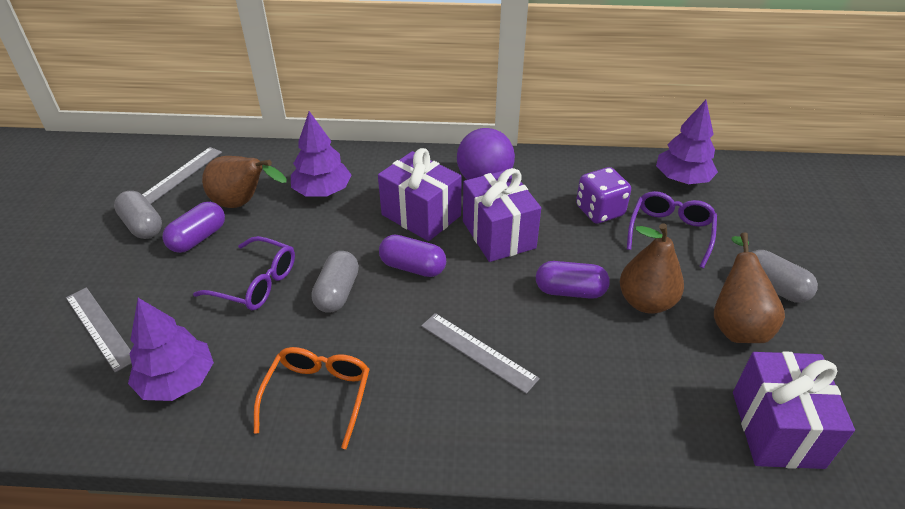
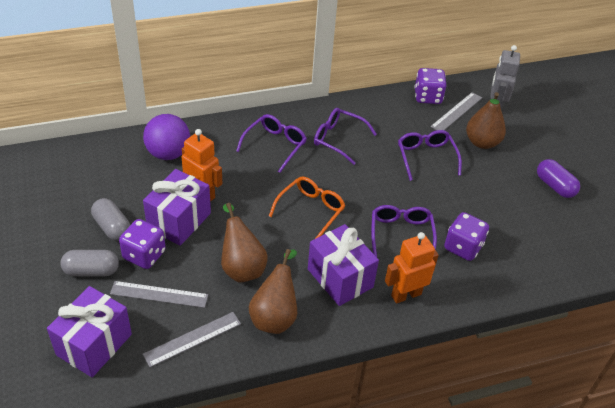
grey capsule: 3 -> 2
grey robot: 0 -> 1
orange robot: 0 -> 2
purple capsule: 3 -> 1
purple dice: 1 -> 3
purple glasses: 2 -> 4
purple tree: 3 -> 0

